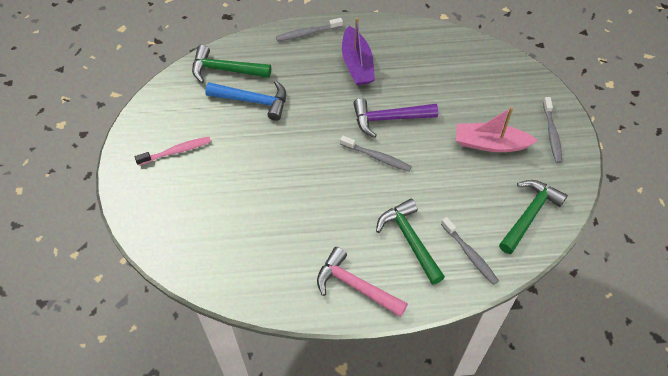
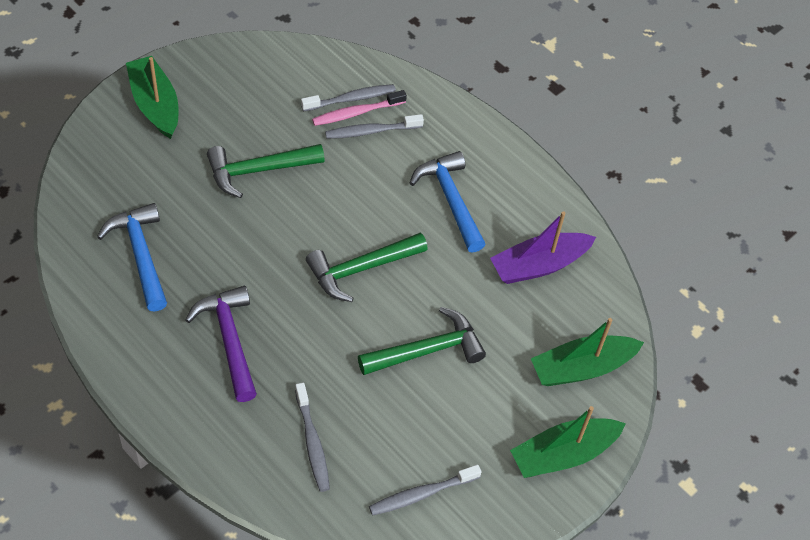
blue hammer: 1 -> 2
green boat: 0 -> 3
pink boat: 1 -> 0
pink hammer: 1 -> 0

